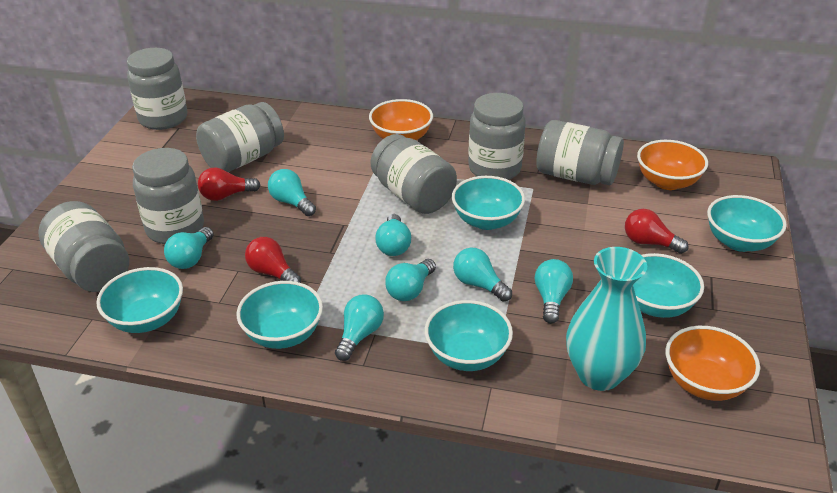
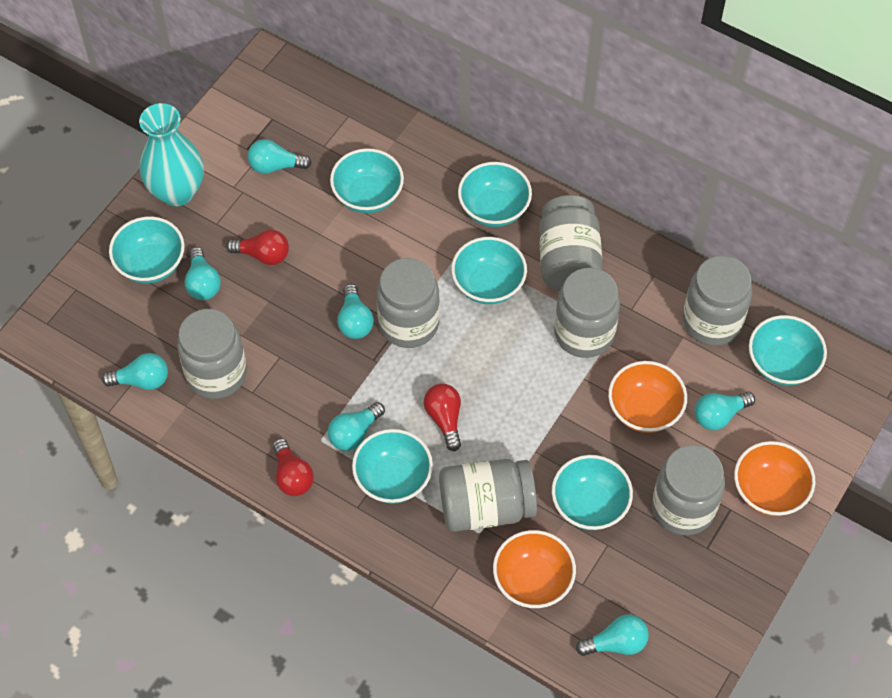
turquoise bowl: 6 -> 7

